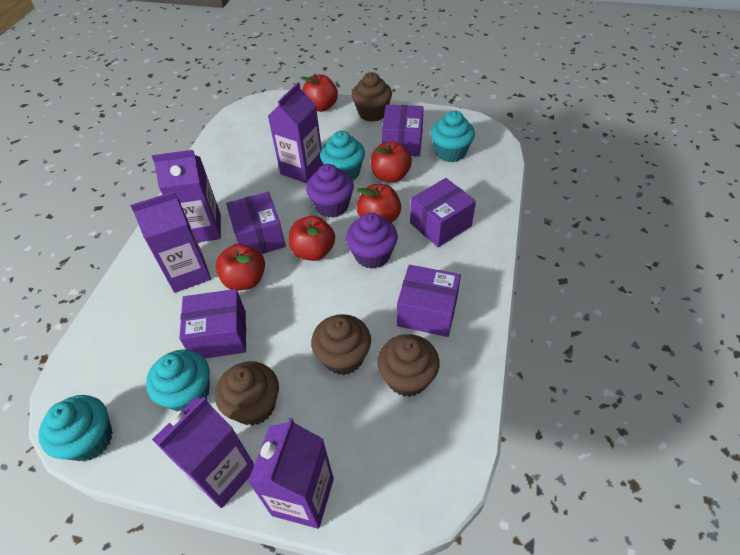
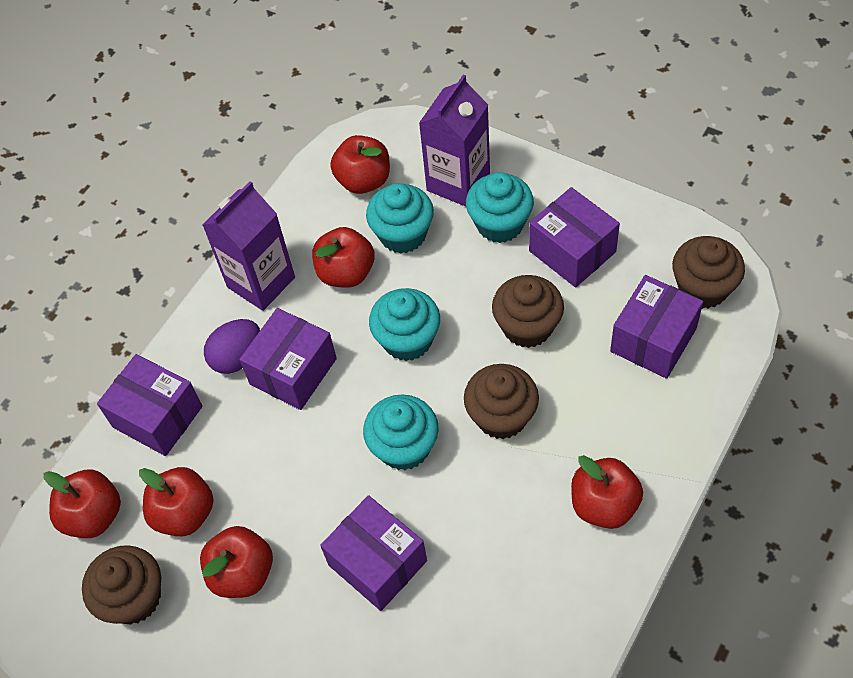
purple carton: 5 -> 2
purple cupcake: 2 -> 0
purple egg: 0 -> 1
red apple: 5 -> 6

